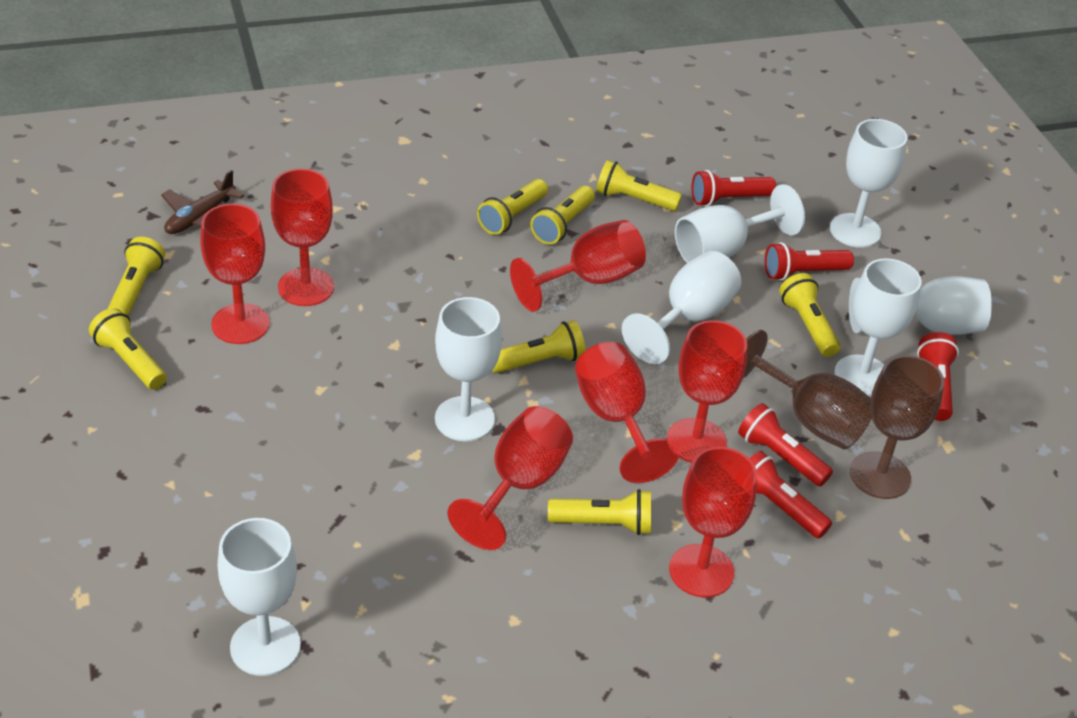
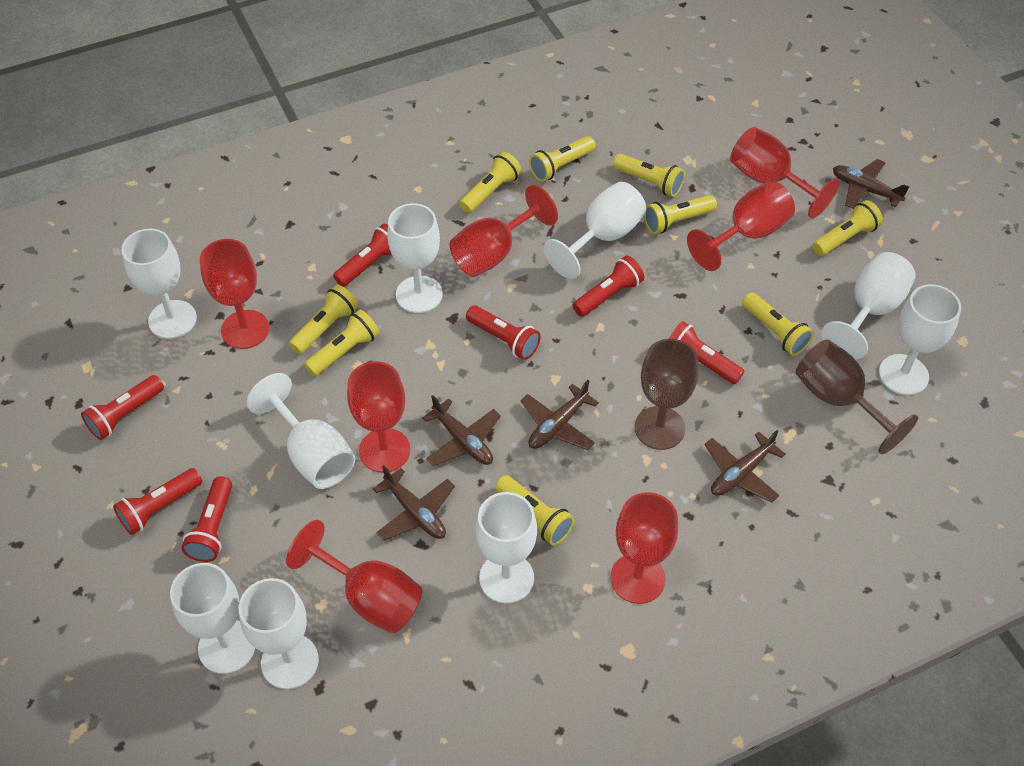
brown plane: 1 -> 5
red flashlight: 5 -> 7
white goblet: 7 -> 9
yellow flashlight: 8 -> 9

